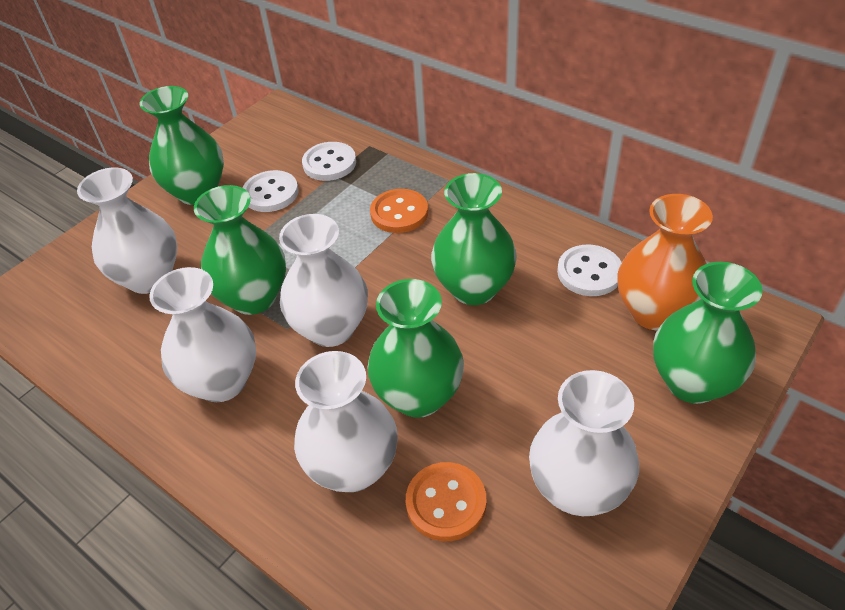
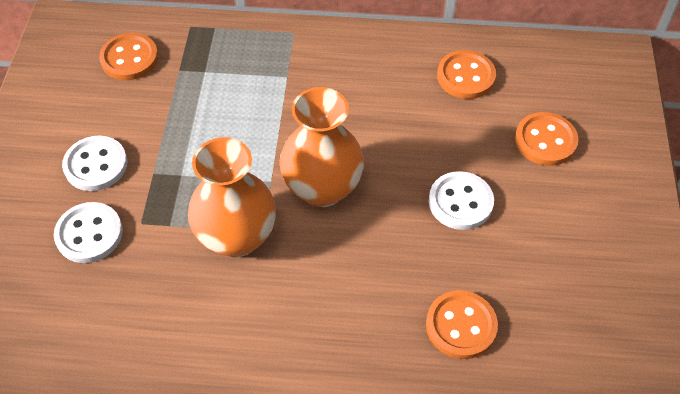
green vase: 5 -> 0
orange button: 2 -> 4
orange vase: 1 -> 2
white vase: 5 -> 0

